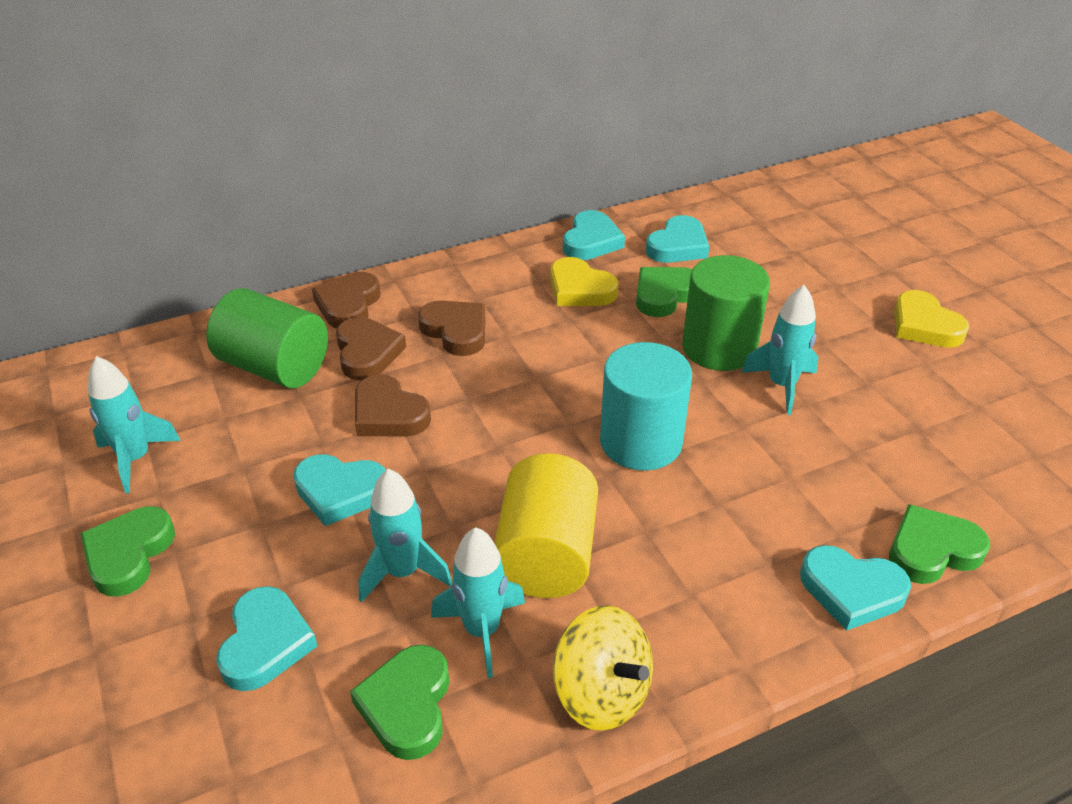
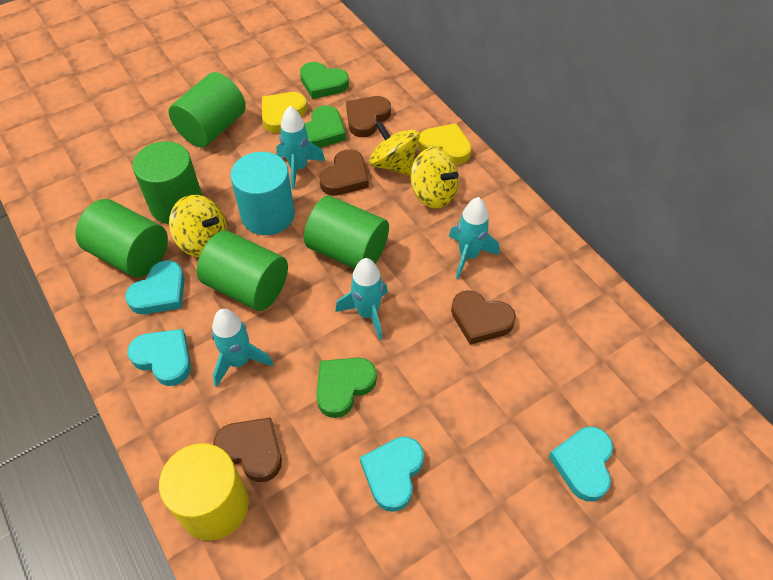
green cylinder: 2 -> 5
green heart: 4 -> 3
turquoise heart: 5 -> 4
yellow spinning top: 1 -> 3

